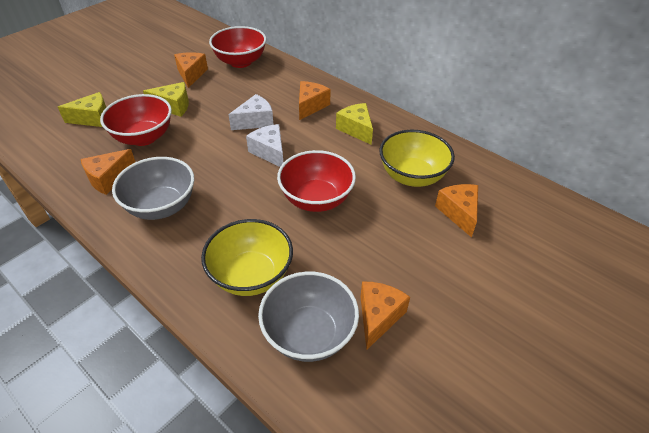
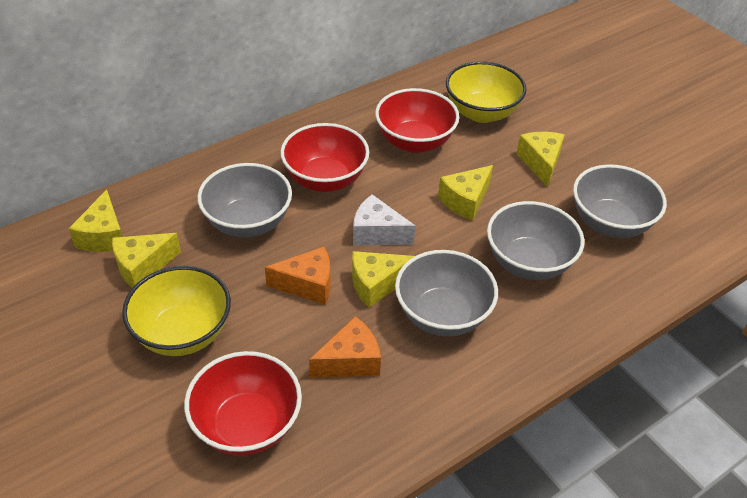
grey bowl: 2 -> 4
orange cheese: 5 -> 2
white cheese: 2 -> 1
yellow cheese: 3 -> 5

